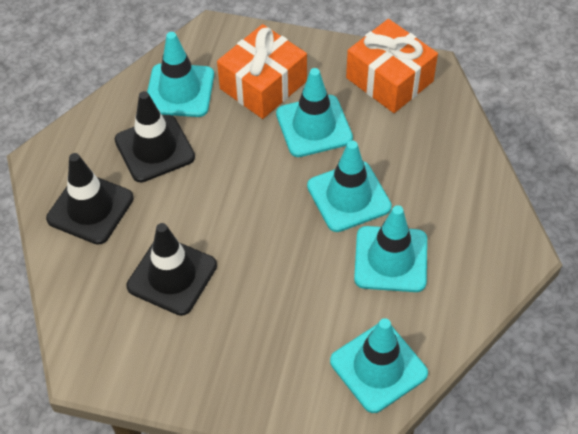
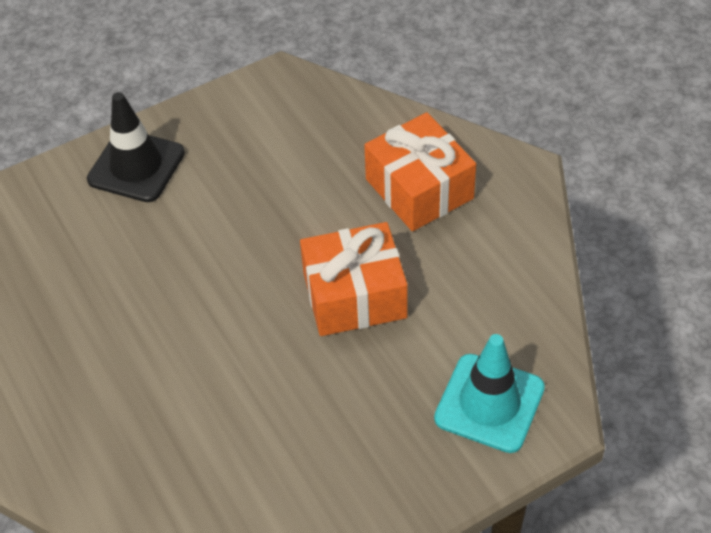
black traffic cone: 3 -> 1
turquoise traffic cone: 5 -> 1

